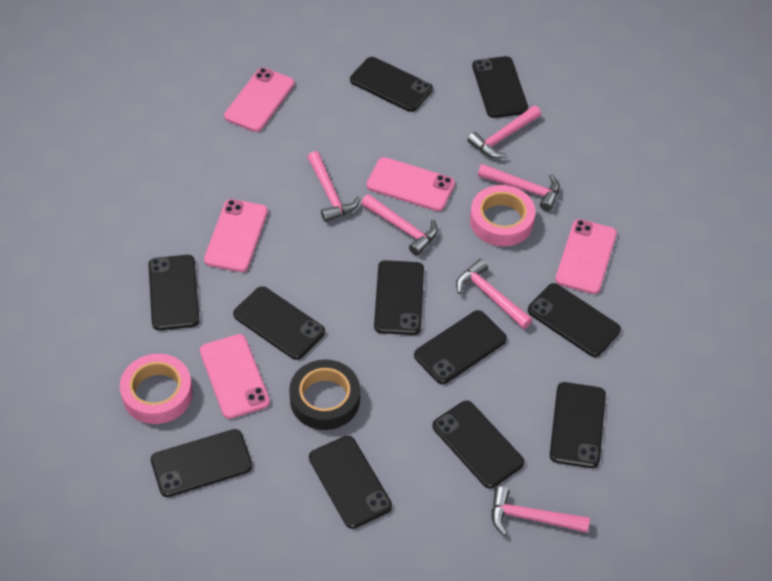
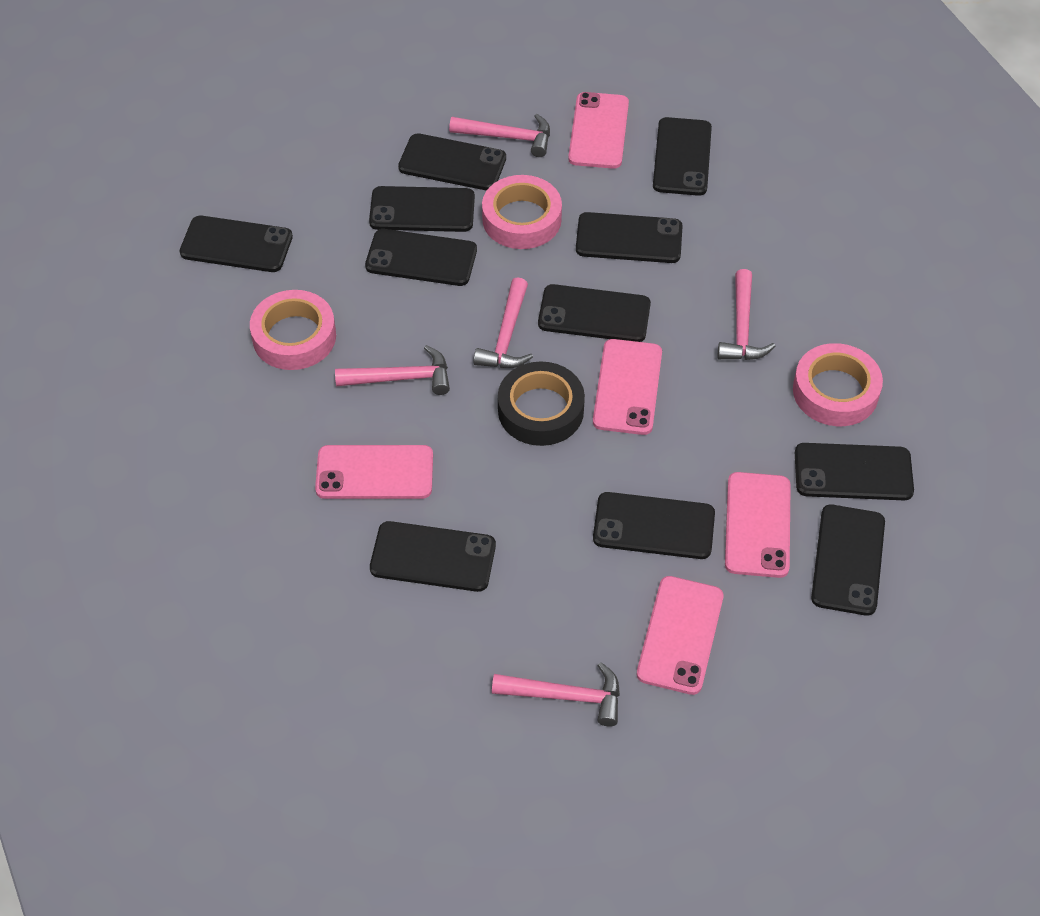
pink hammer: 6 -> 5
pink tape: 2 -> 3

